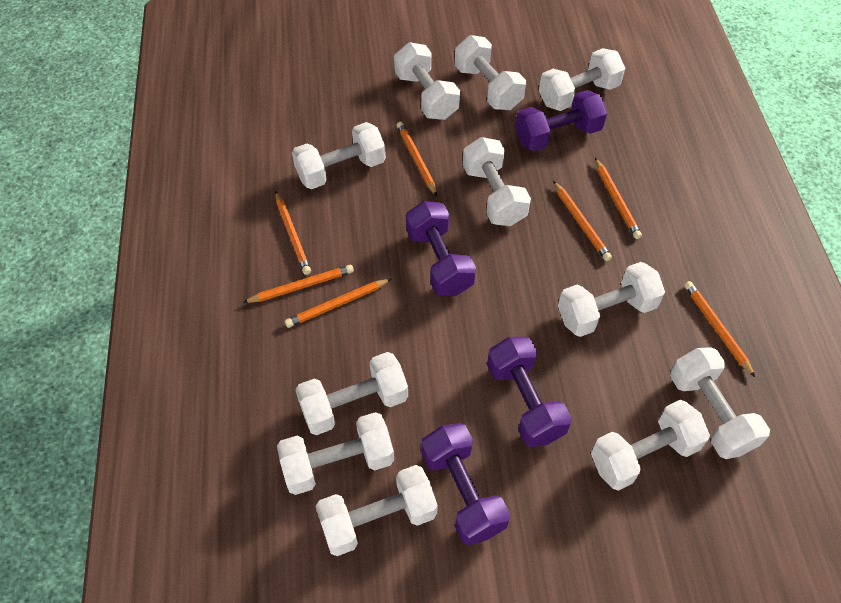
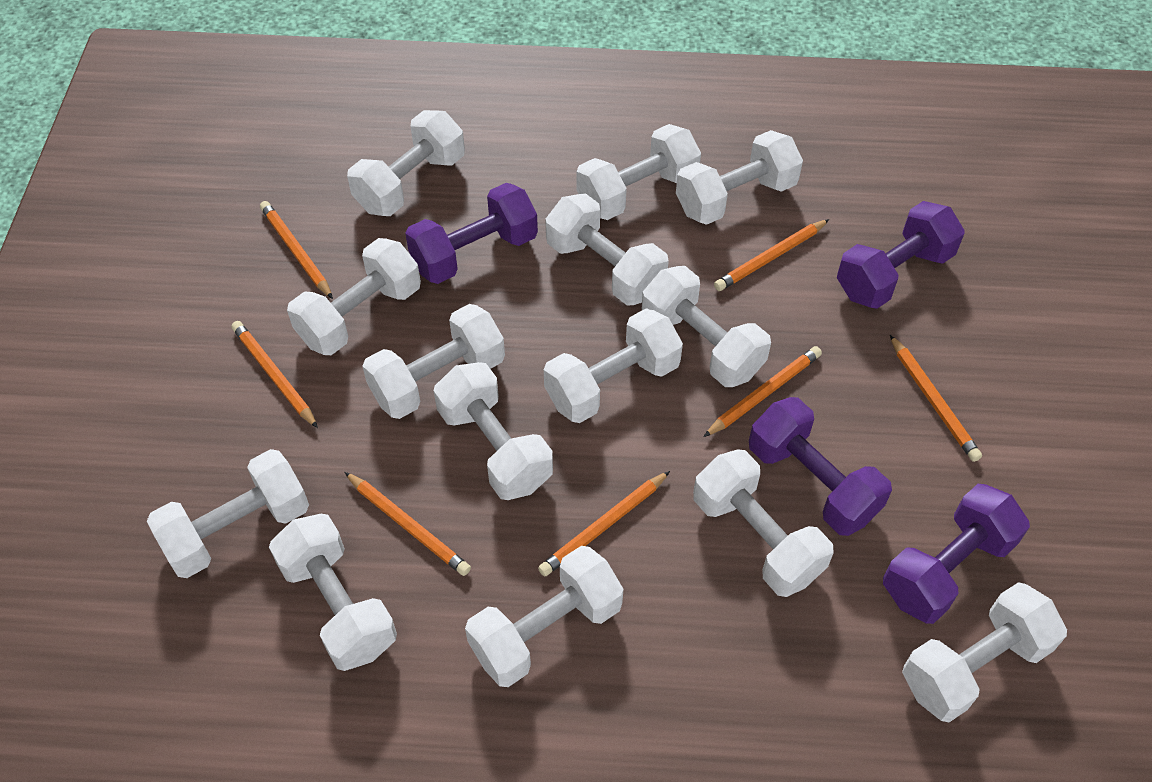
white dumbbell: 11 -> 14

